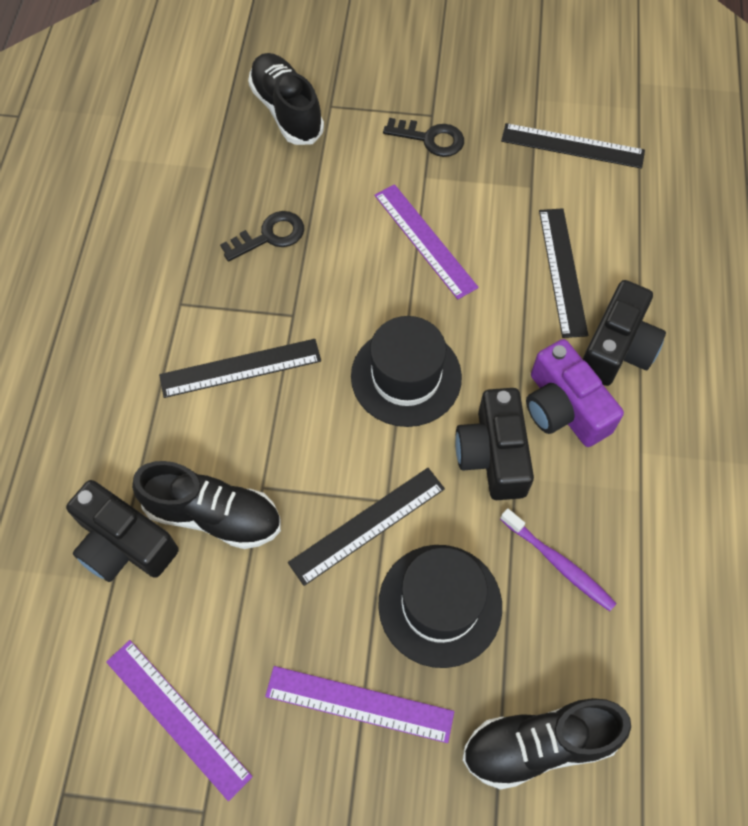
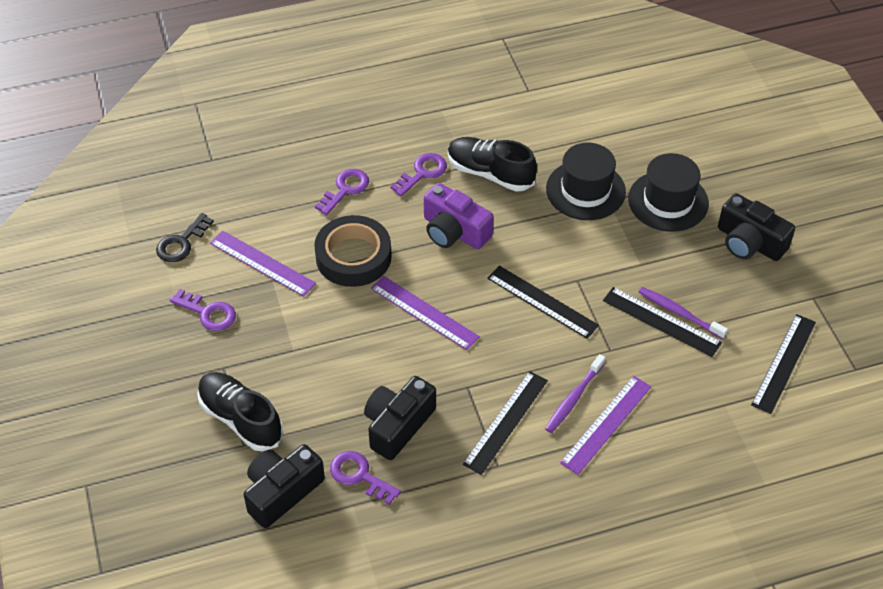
black key: 2 -> 1
black shoe: 3 -> 2
black tape: 0 -> 1
purple key: 0 -> 4
purple toothbrush: 1 -> 2

